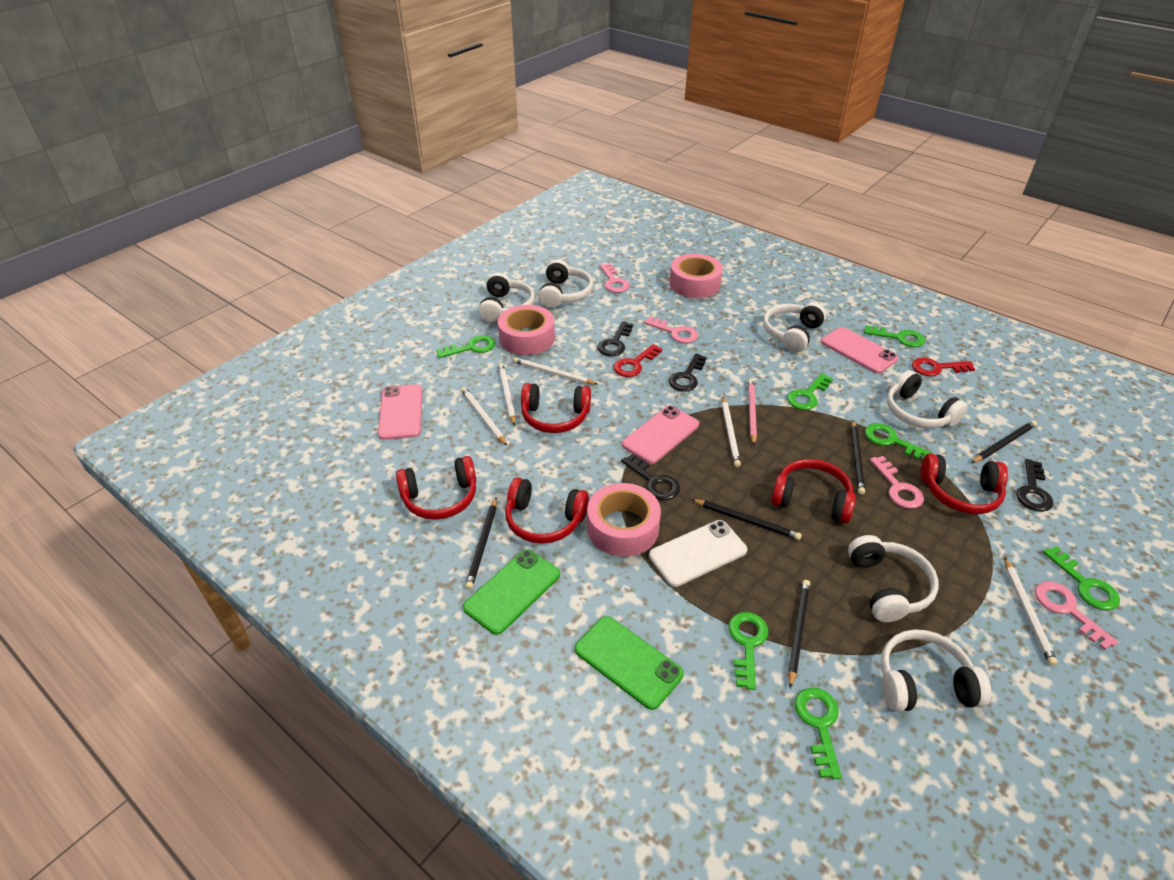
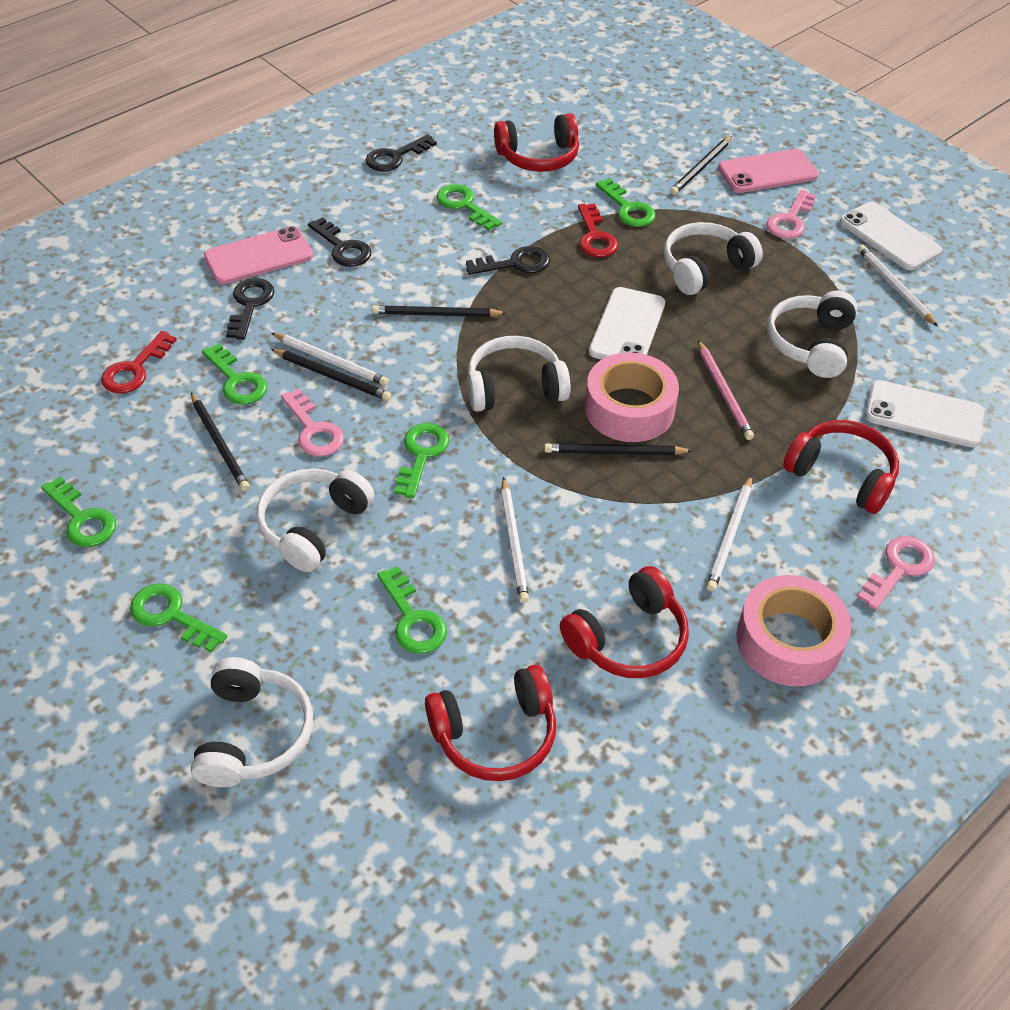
green phone: 2 -> 0
pink key: 4 -> 3
pink phone: 3 -> 2
pink tape: 3 -> 2
red headphones: 5 -> 4
white headphones: 6 -> 5
white pencil: 5 -> 4
white phone: 1 -> 3

